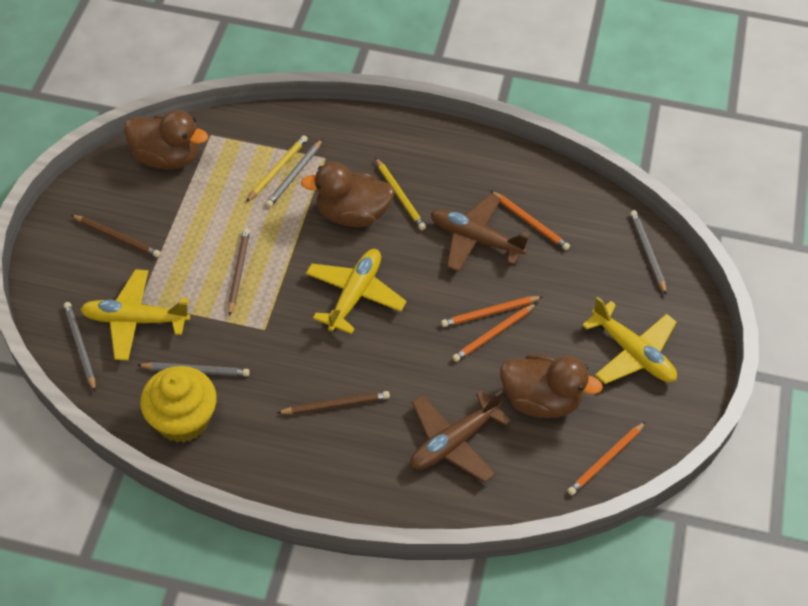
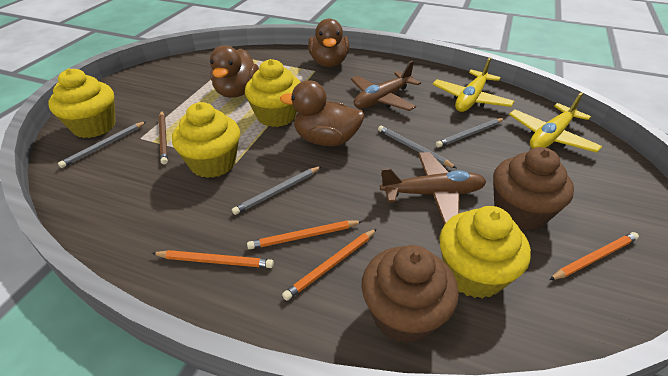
brown cupcake: 0 -> 2
brown pencil: 3 -> 1
yellow cupcake: 1 -> 4
yellow pencil: 2 -> 0
yellow plane: 3 -> 2

